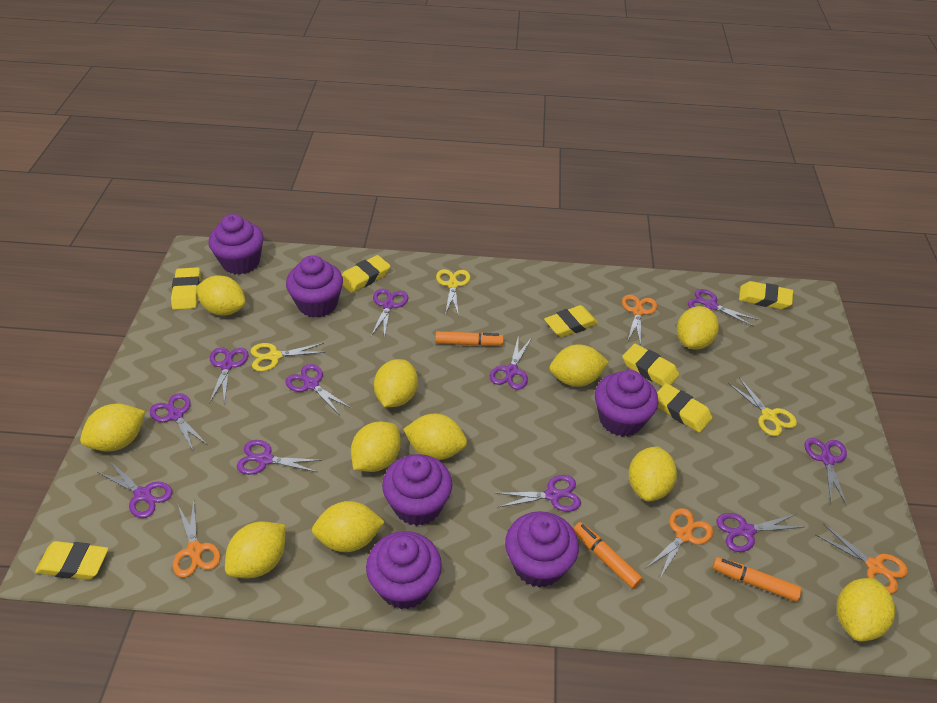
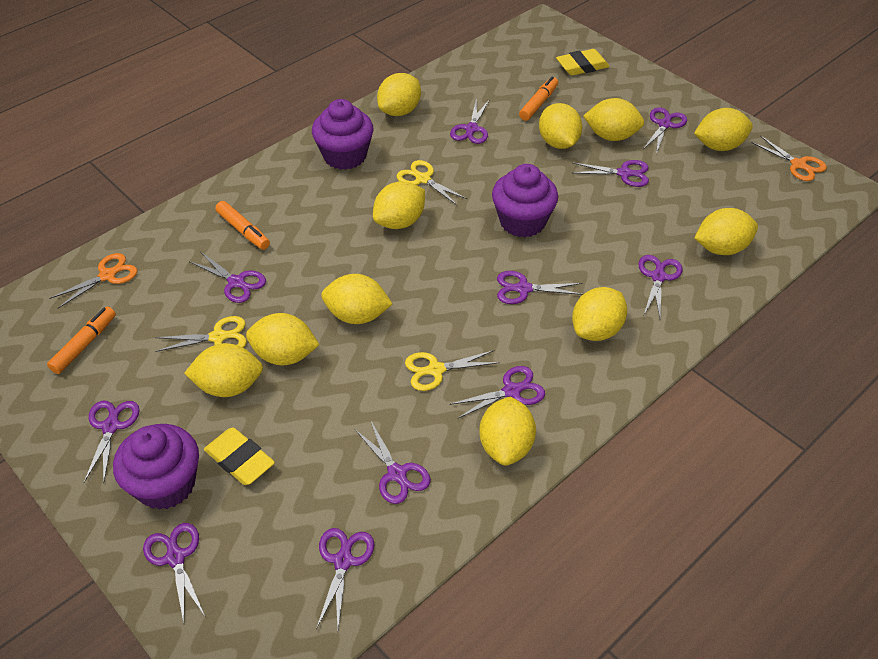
orange scissors: 4 -> 2
purple cupcake: 6 -> 3
yellow eraser: 7 -> 2

